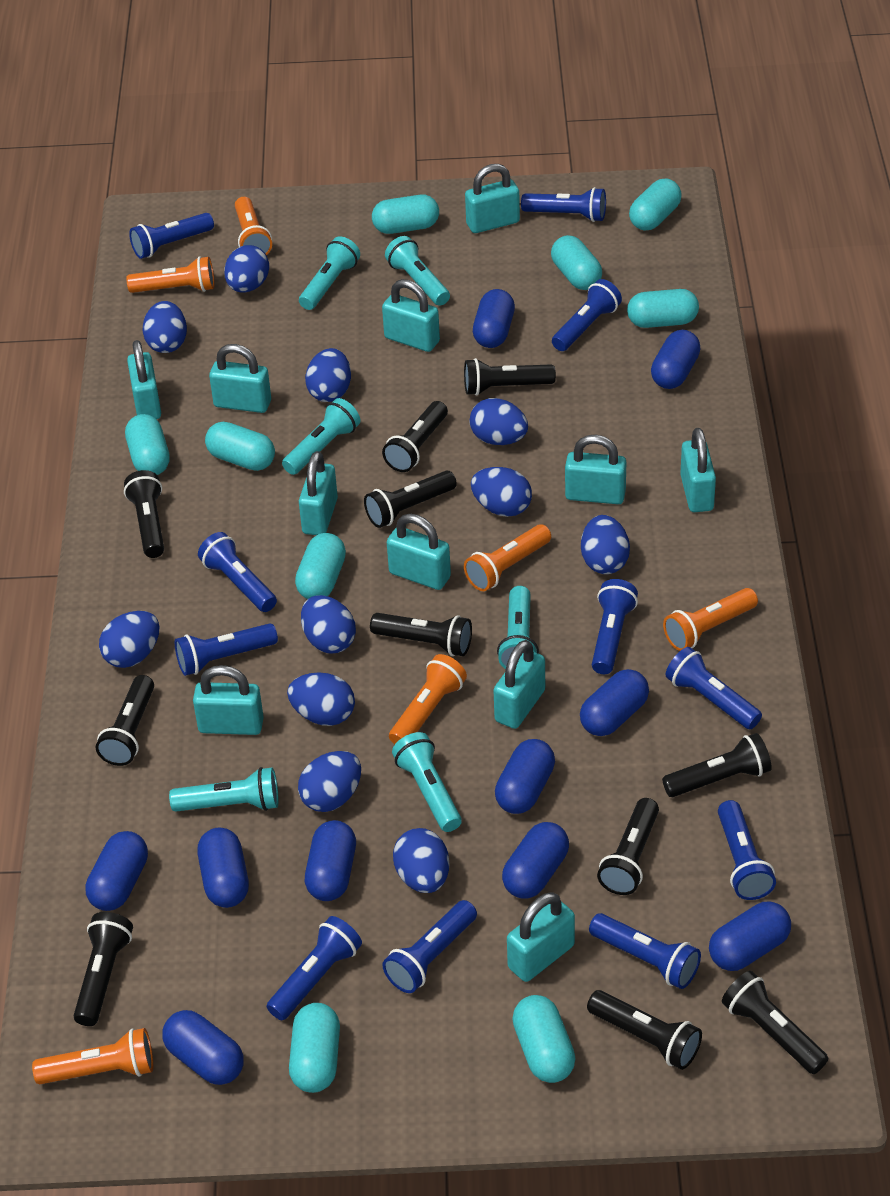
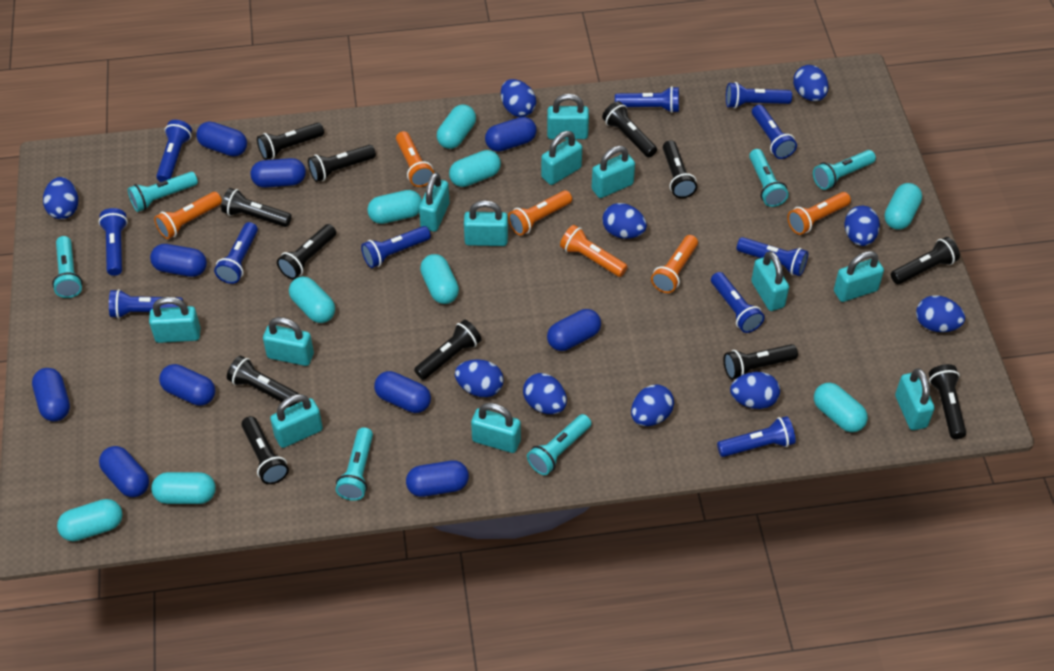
black flashlight: 11 -> 12
blue egg: 11 -> 10
turquoise padlock: 11 -> 12

